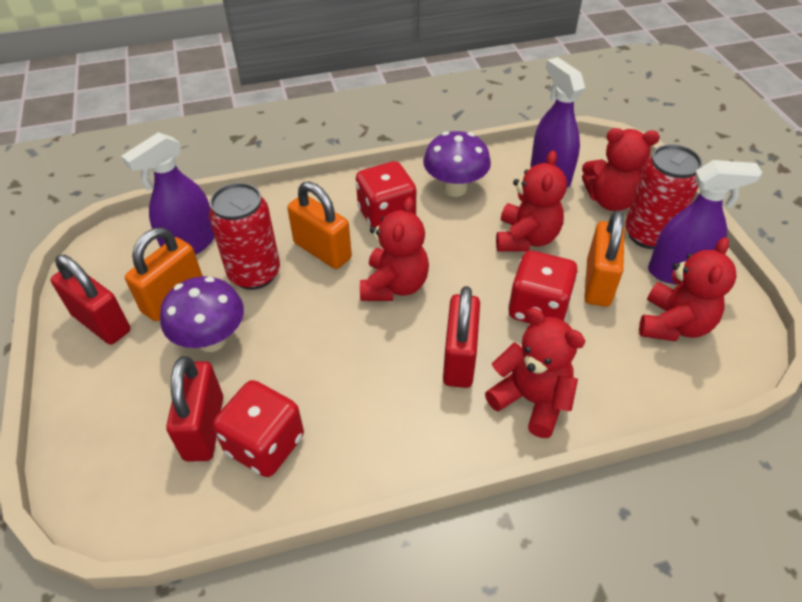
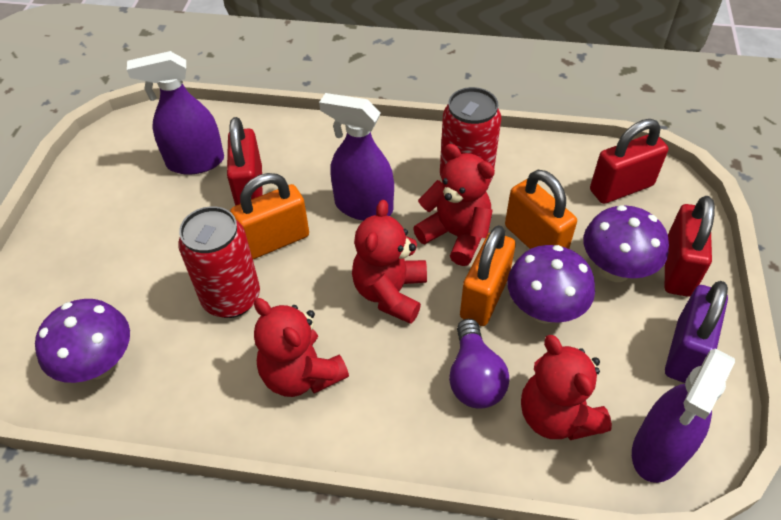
purple light bulb: 0 -> 1
purple mushroom: 2 -> 3
purple padlock: 0 -> 1
red dice: 3 -> 0
red teddy bear: 5 -> 4

